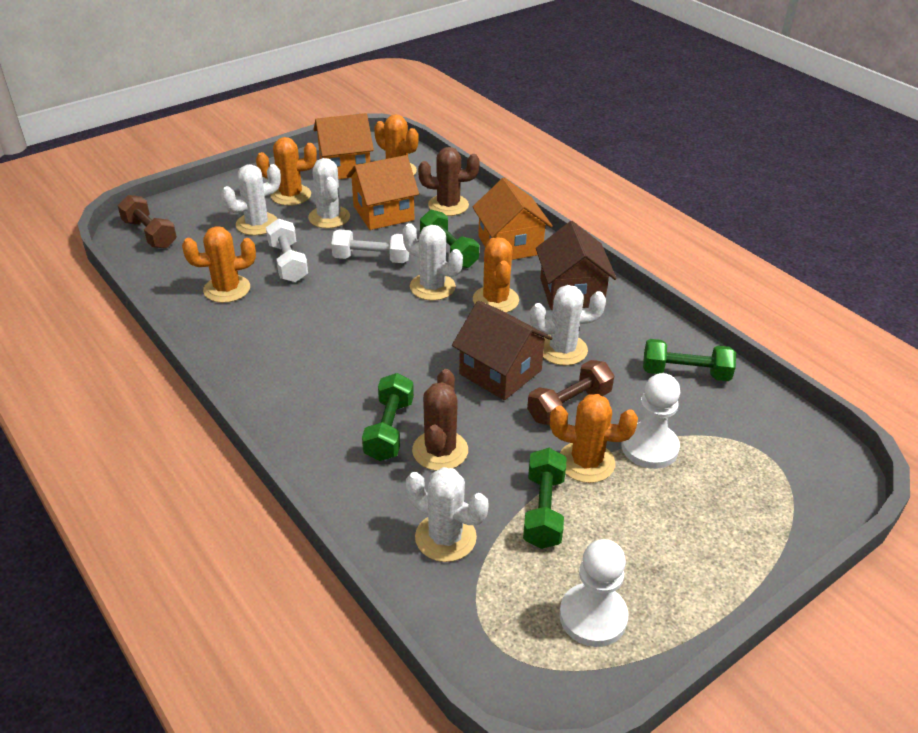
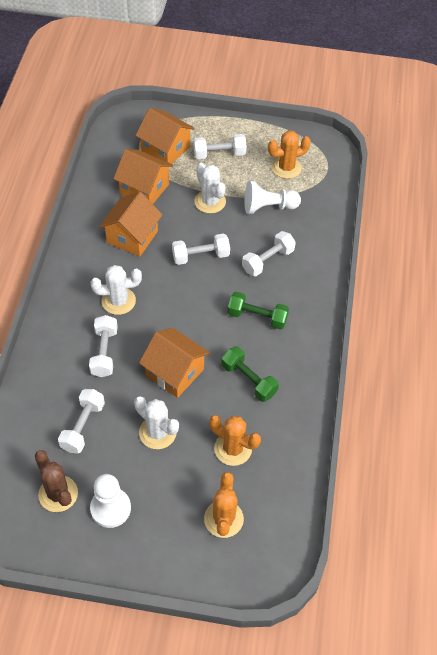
brown cactus: 2 -> 1
brown dumbbell: 2 -> 0
brown house: 2 -> 0
green dumbbell: 4 -> 2
orange cactus: 5 -> 3
orange house: 3 -> 4
white cactus: 5 -> 3
white dumbbell: 2 -> 5

